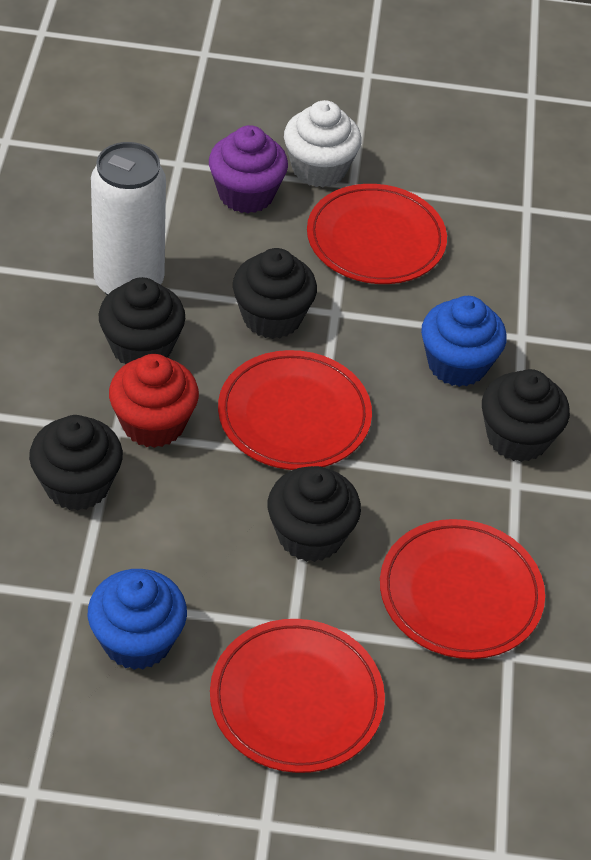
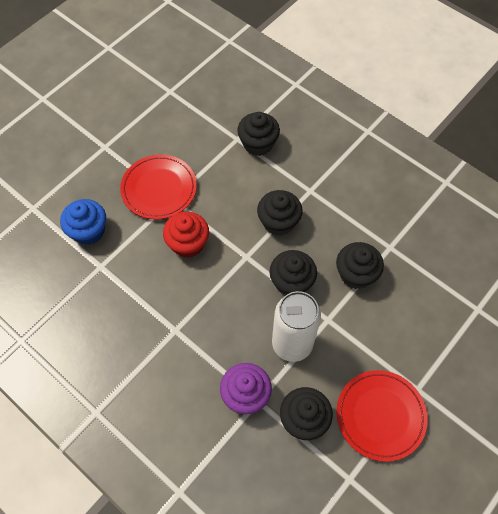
blue cupcake: 2 -> 1
red plate: 4 -> 2
white cupcake: 1 -> 0

